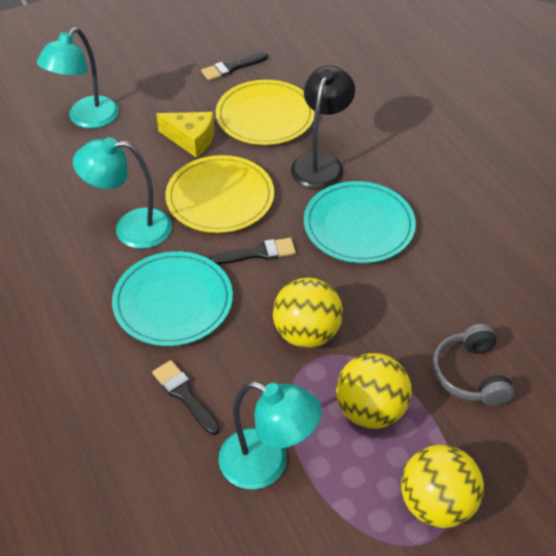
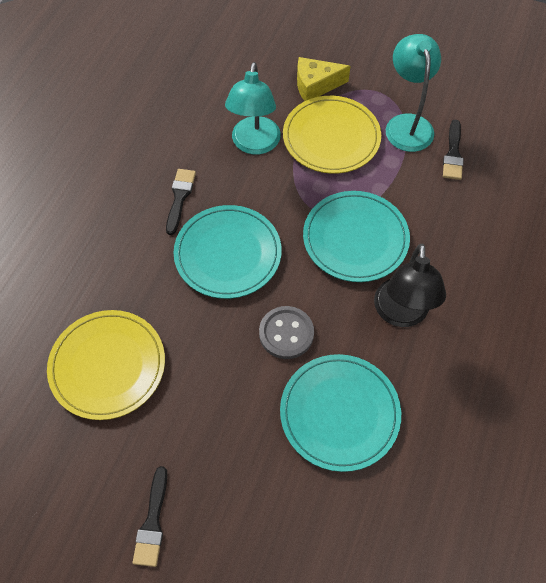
grey button: 0 -> 1
grey headphones: 1 -> 0
turquoise lamp: 3 -> 2
turquoise plate: 2 -> 3
yellow ball: 3 -> 0

